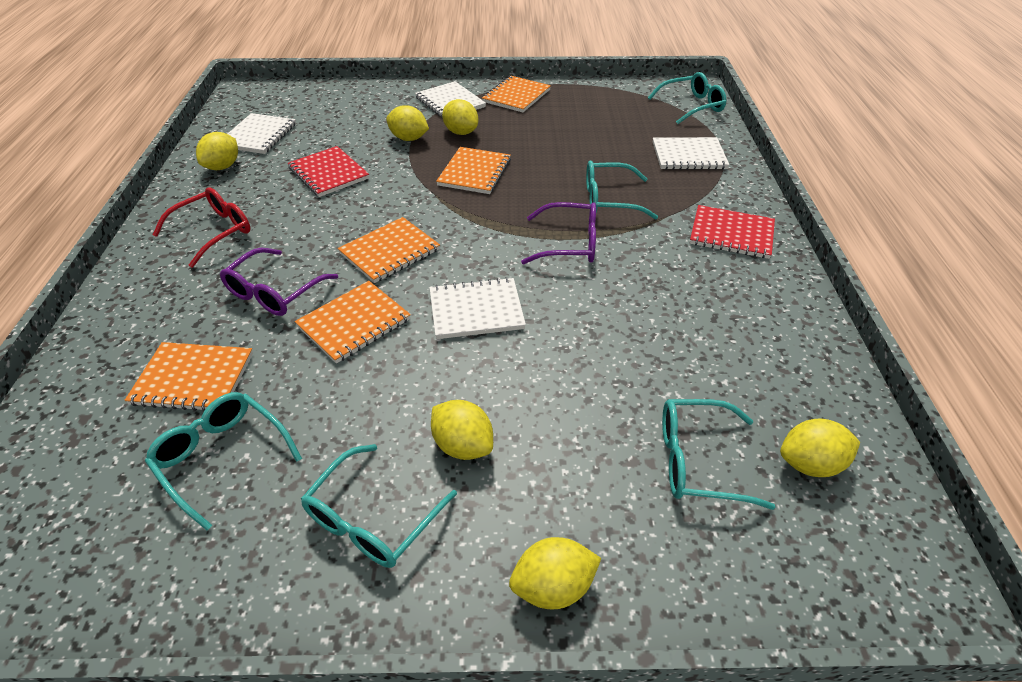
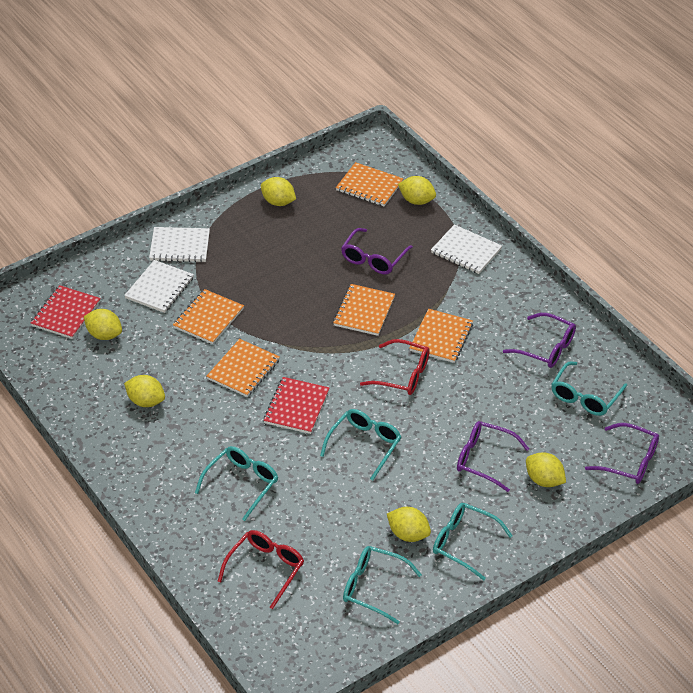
purple glasses: 2 -> 4
red glasses: 1 -> 2
white notebook: 4 -> 3

